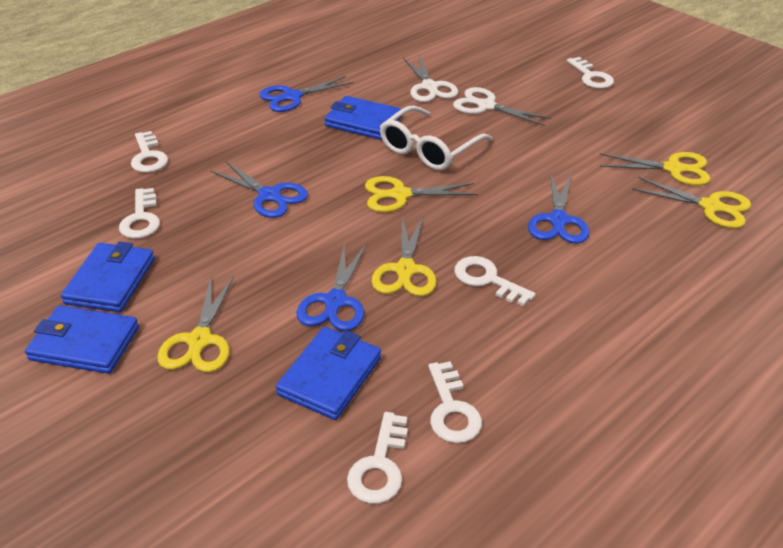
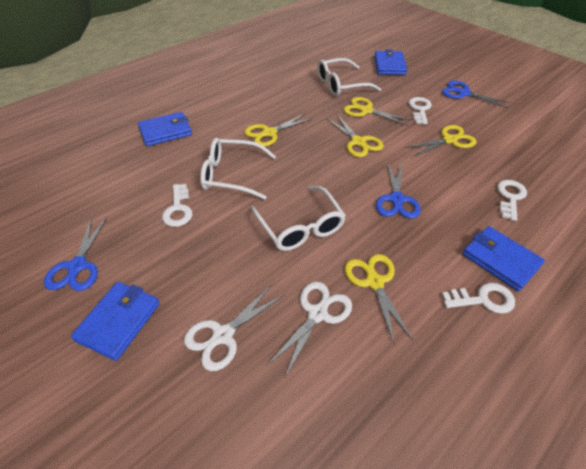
blue scissors: 4 -> 3
white glasses: 1 -> 3
white key: 6 -> 4

